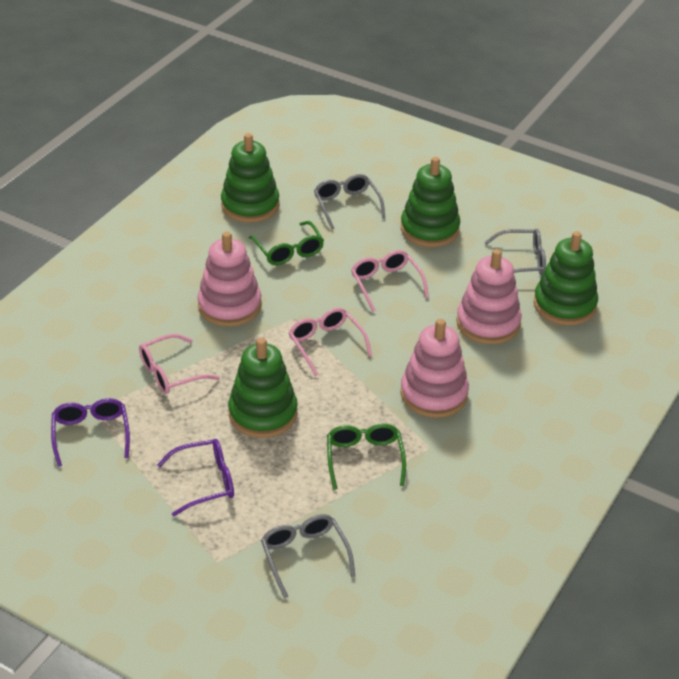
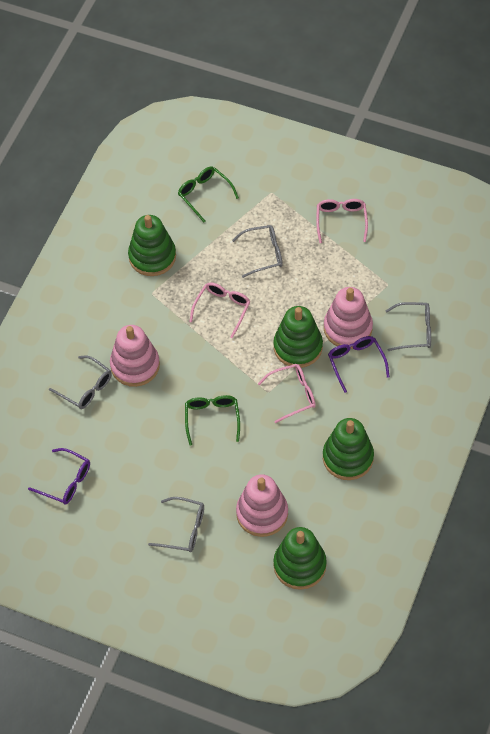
grey glasses: 3 -> 4

